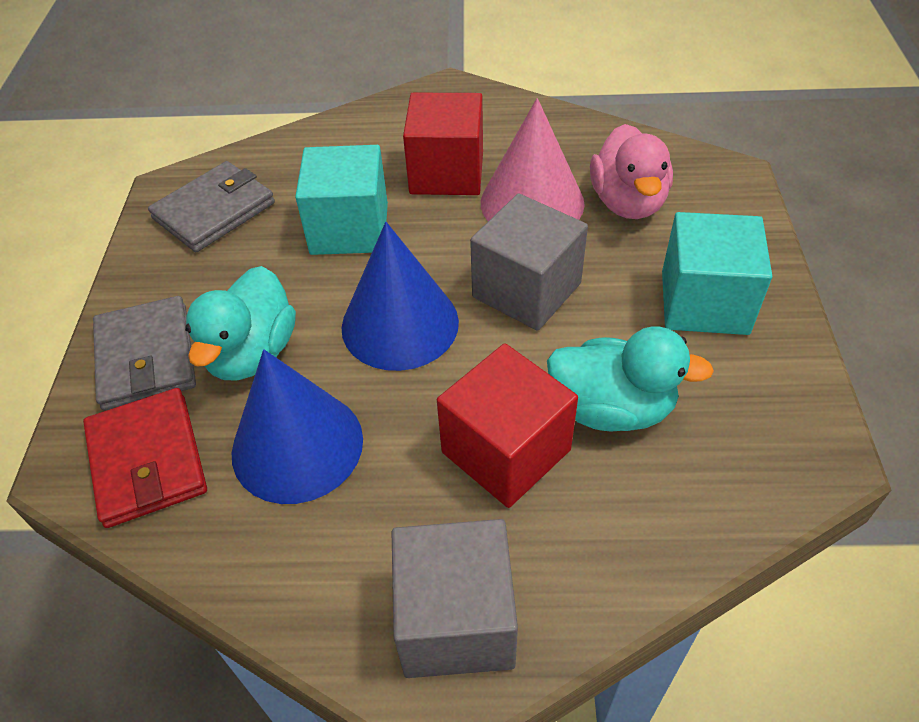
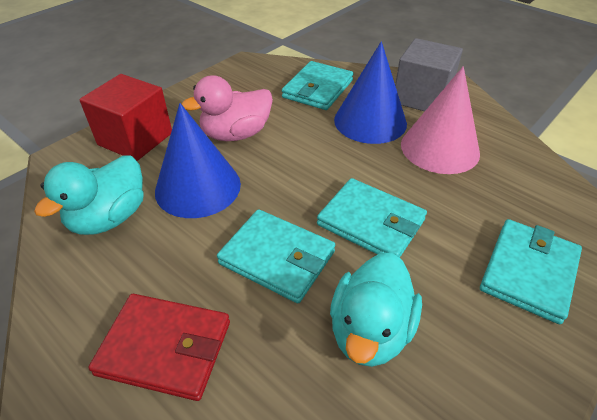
grey cube: 2 -> 1
grey wallet: 2 -> 0
red cube: 2 -> 1
turquoise cube: 2 -> 0
turquoise wallet: 0 -> 4

